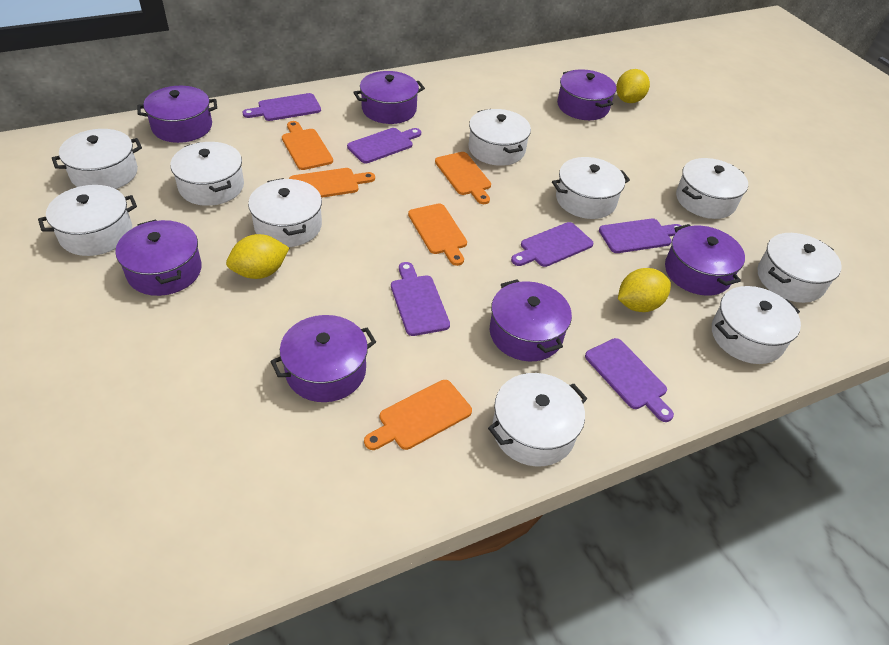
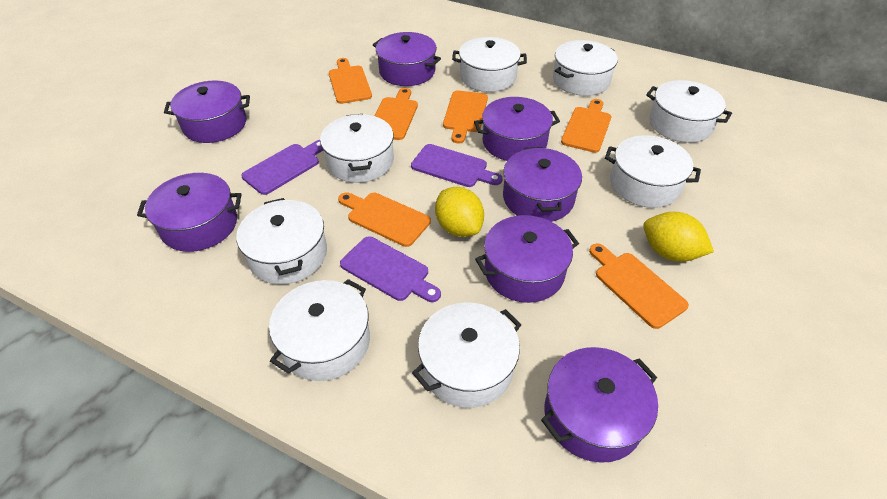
orange cutting board: 5 -> 6
purple cutting board: 6 -> 3
white pot: 10 -> 8
yellow lemon: 3 -> 2

